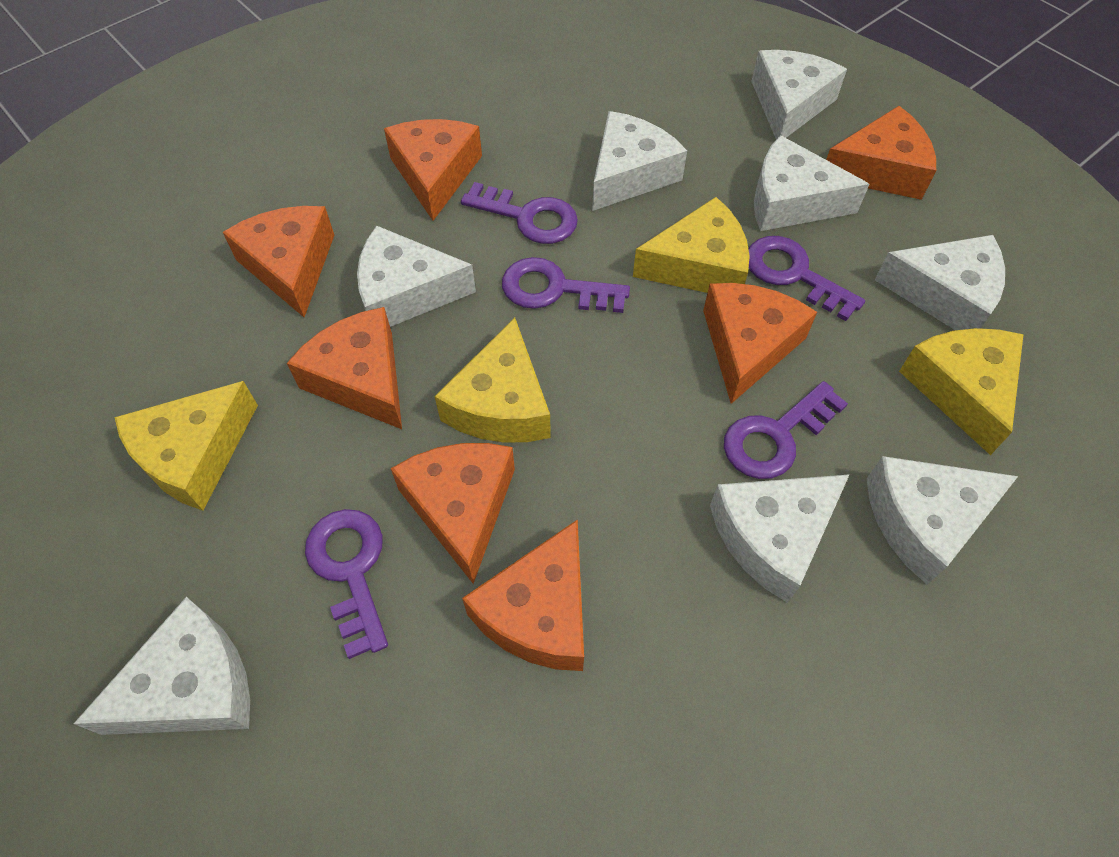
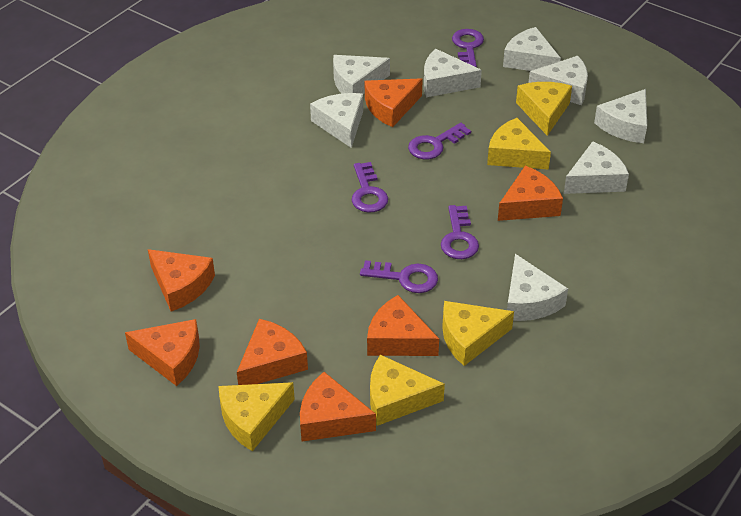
yellow cheese: 4 -> 5

